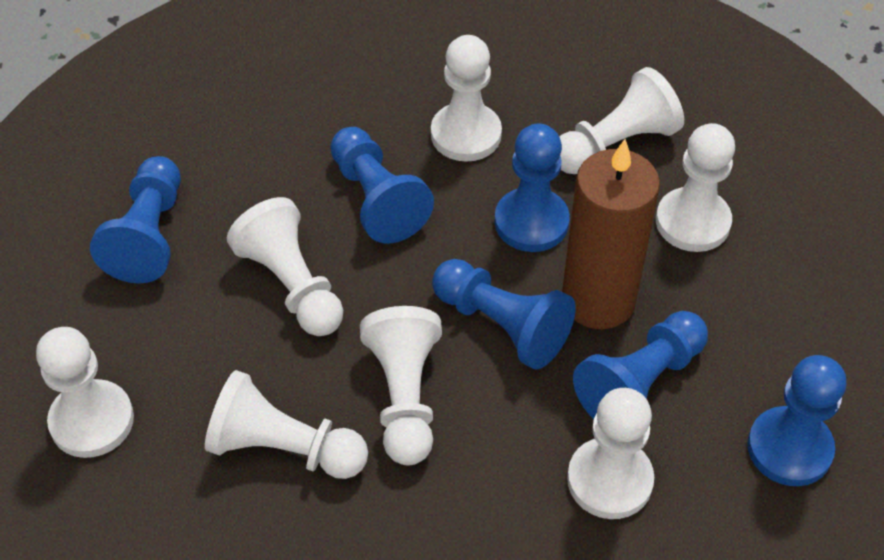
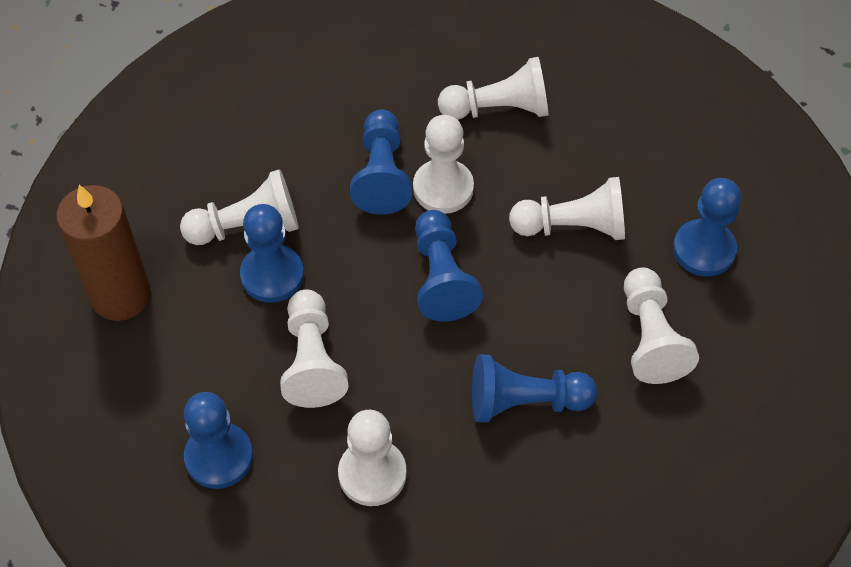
white pawn: 8 -> 7

